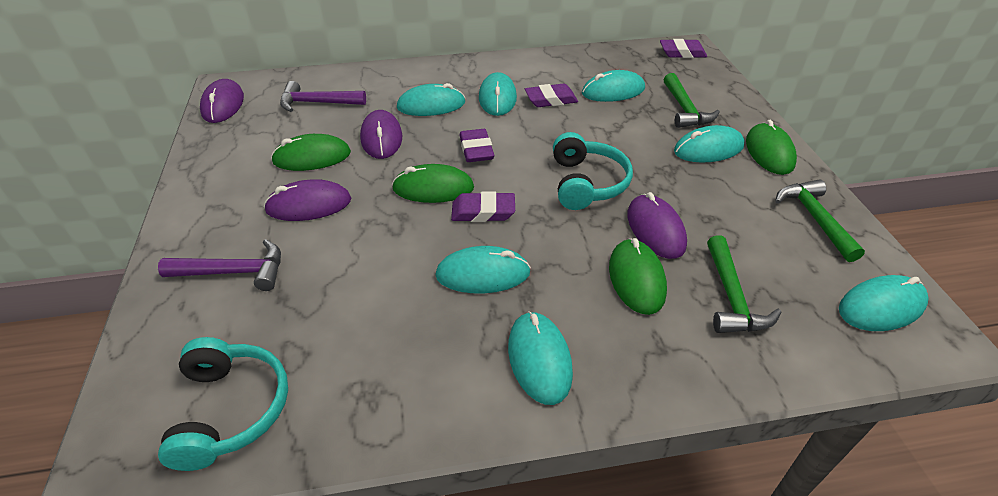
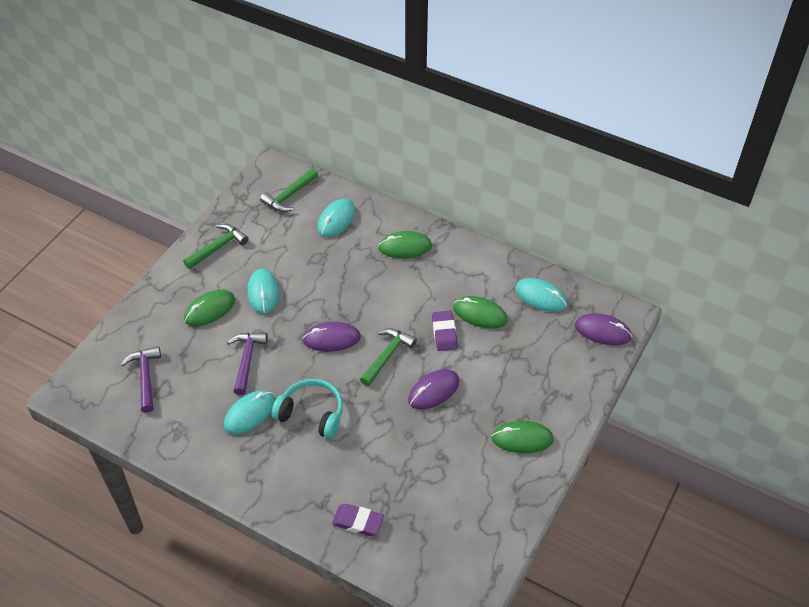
purple eraser: 4 -> 2
purple mouse: 4 -> 3
turquoise headphones: 2 -> 1
turquoise mouse: 7 -> 4

